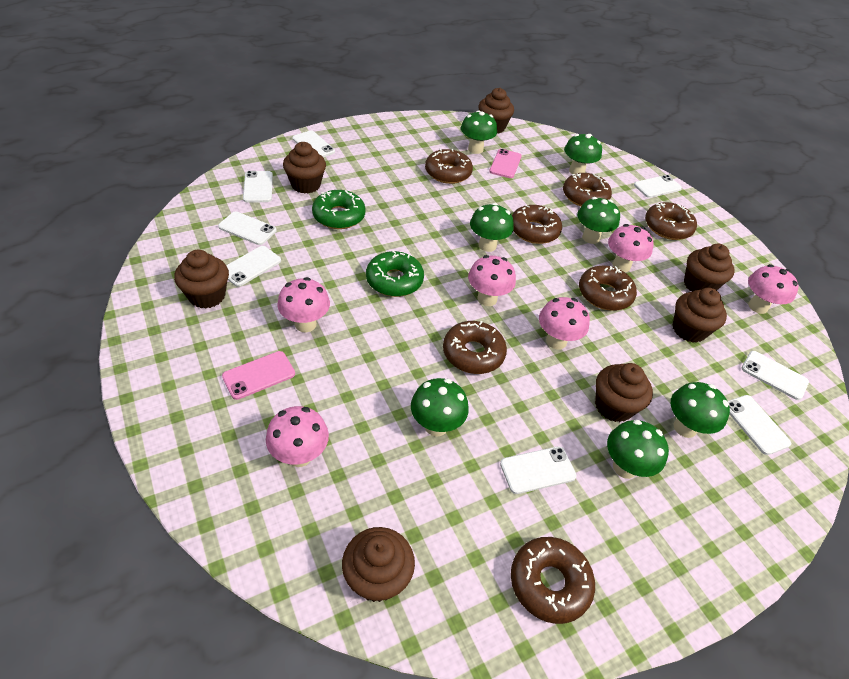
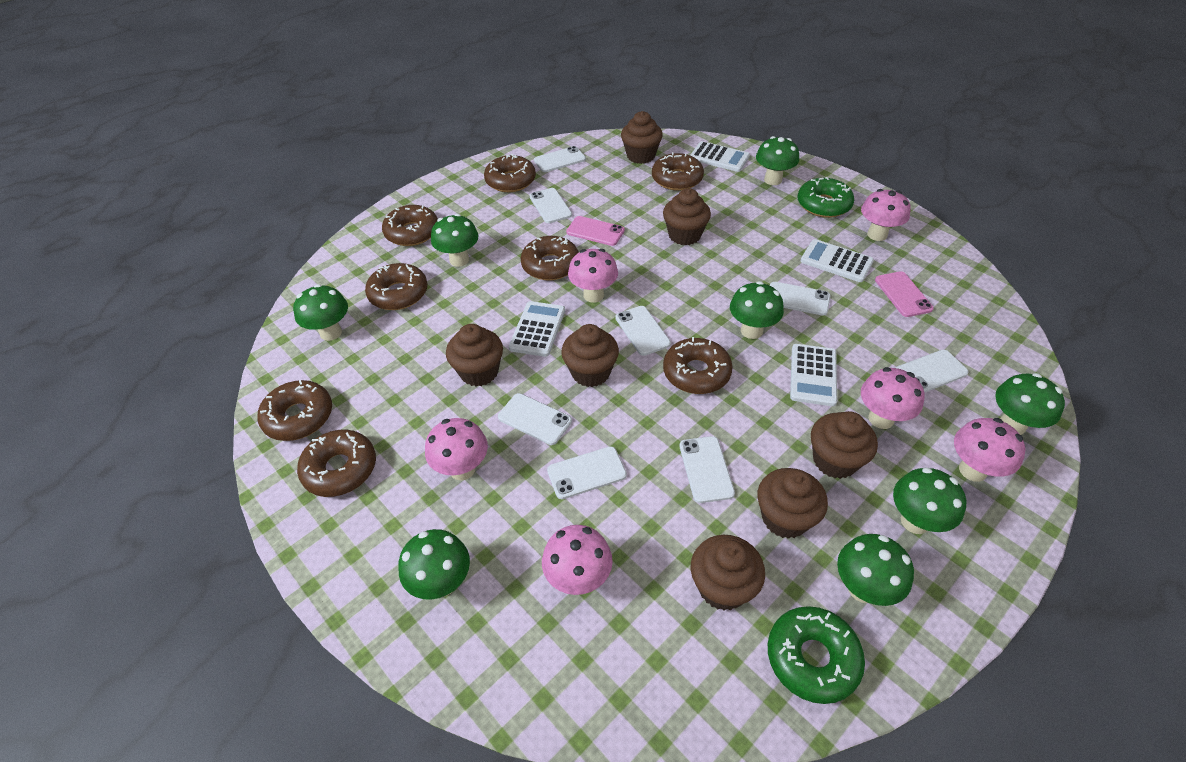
brown donut: 7 -> 8
green mushroom: 7 -> 8
white calculator: 0 -> 4

